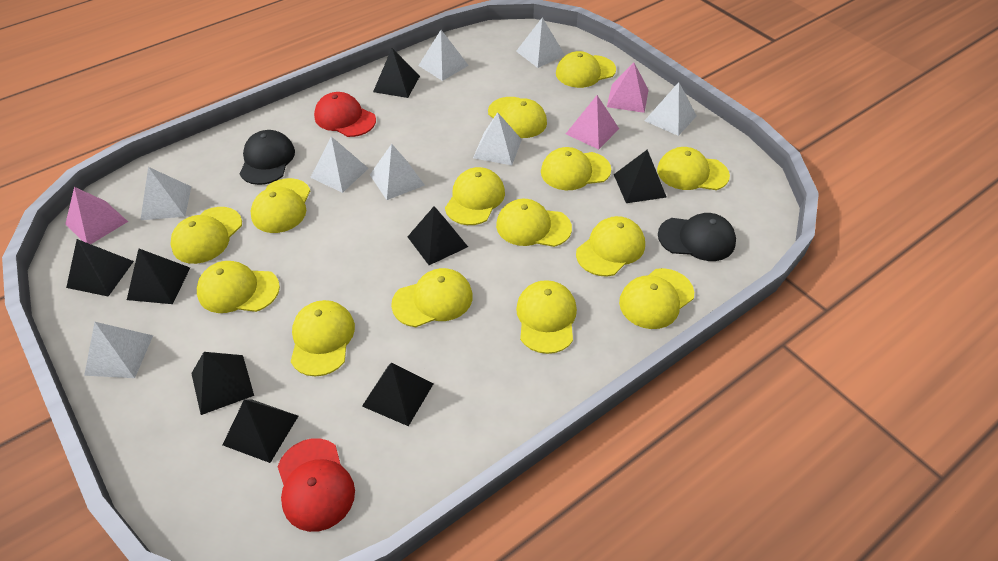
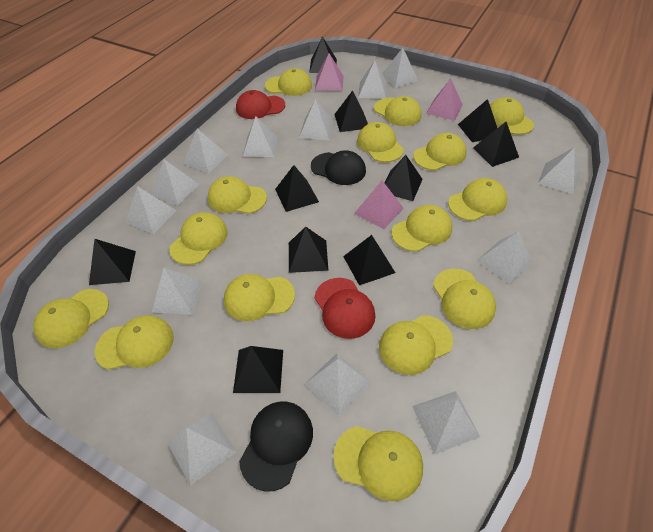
black pyramid: 8 -> 10
white pyramid: 8 -> 13
yellow cap: 14 -> 15

